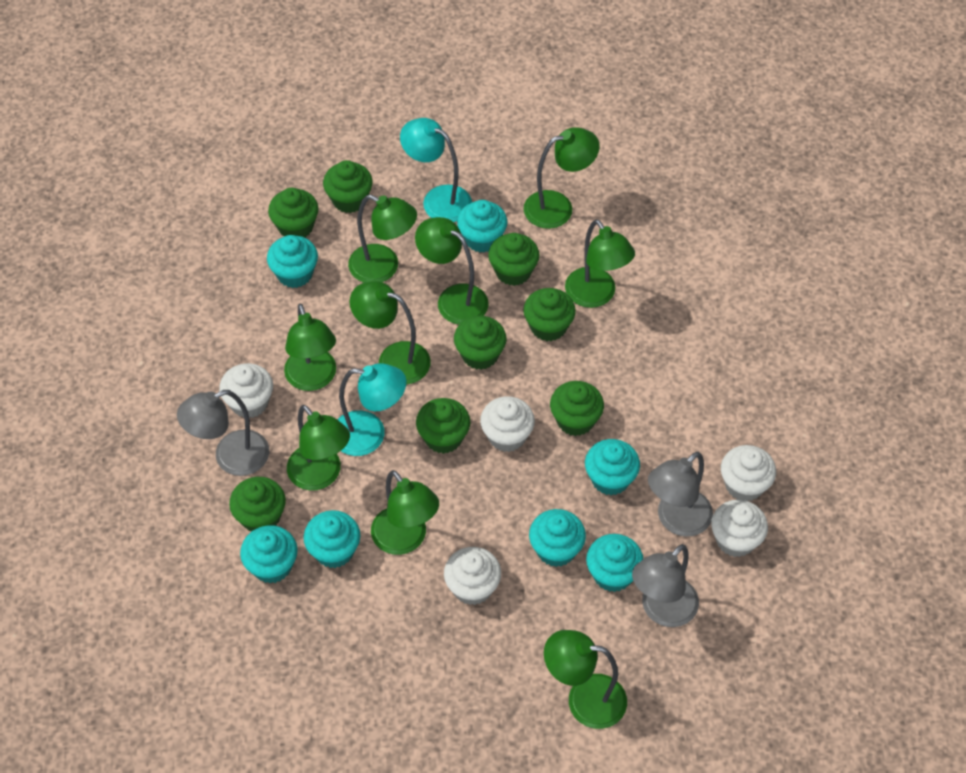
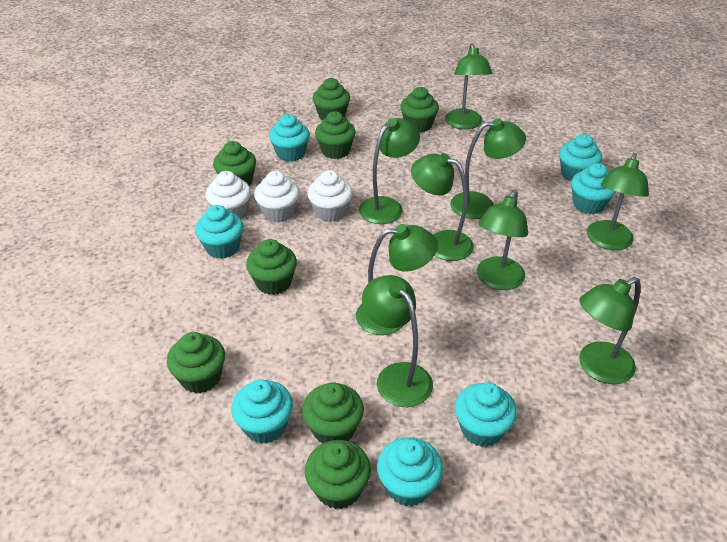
grey lamp: 3 -> 0
turquoise lamp: 2 -> 0
white cupcake: 5 -> 3

